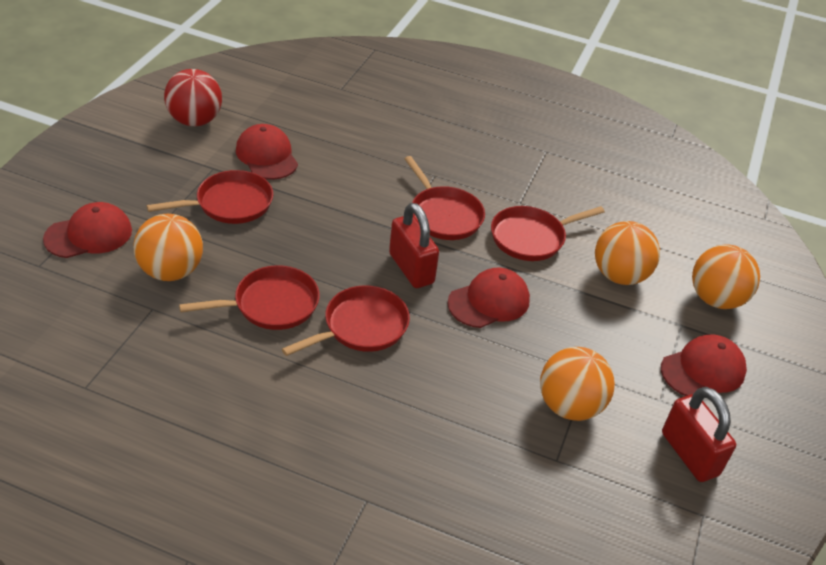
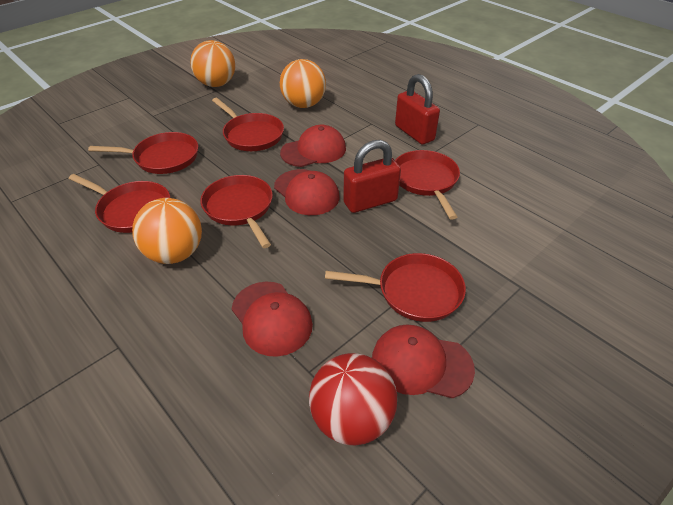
orange ball: 4 -> 3
red pan: 5 -> 6

